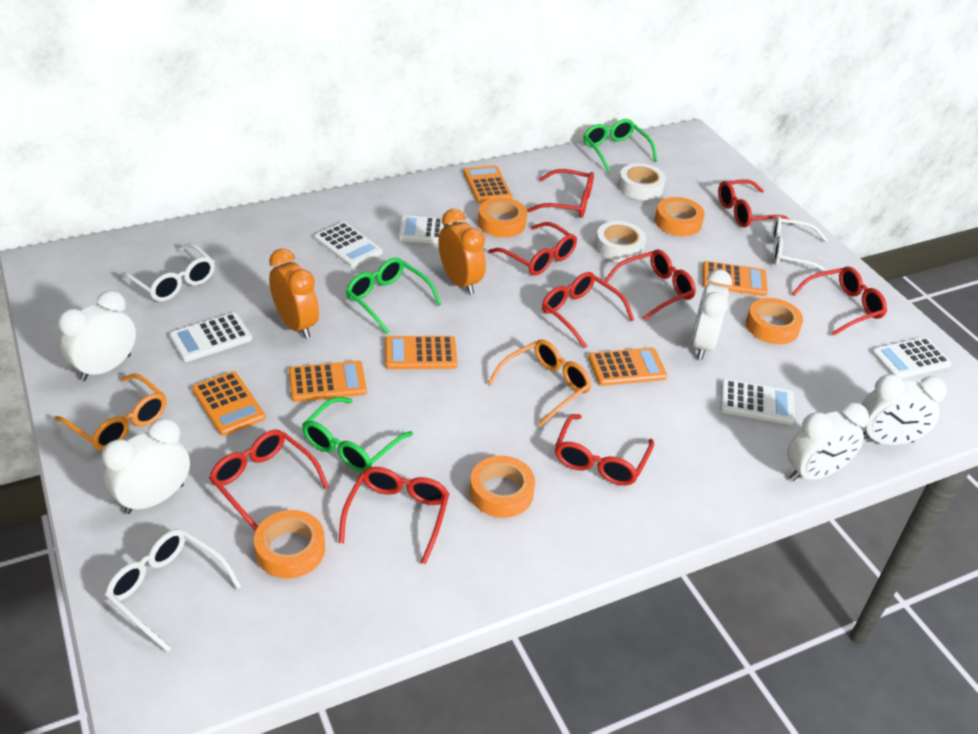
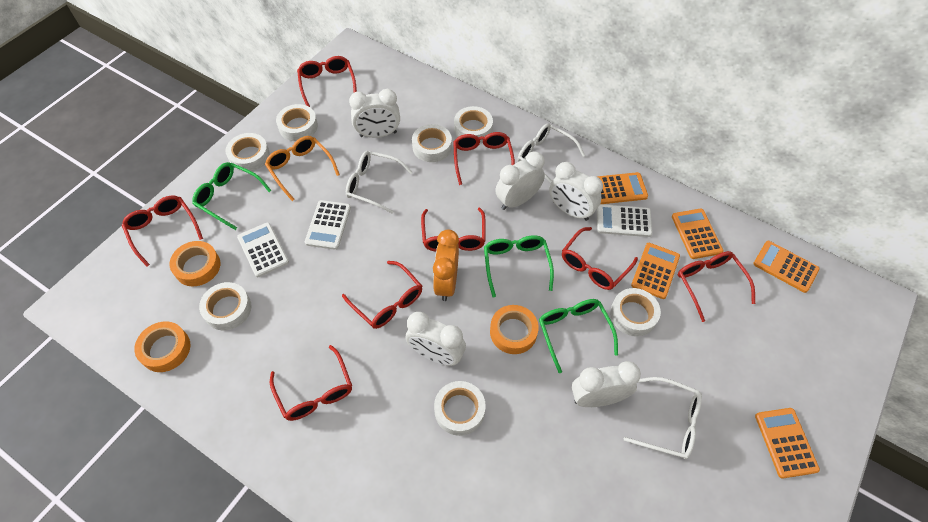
orange calculator: 6 -> 5
orange clock: 2 -> 1
orange glasses: 2 -> 1
orange tape: 5 -> 3
red glasses: 9 -> 8
white calculator: 5 -> 3
white tape: 2 -> 7

